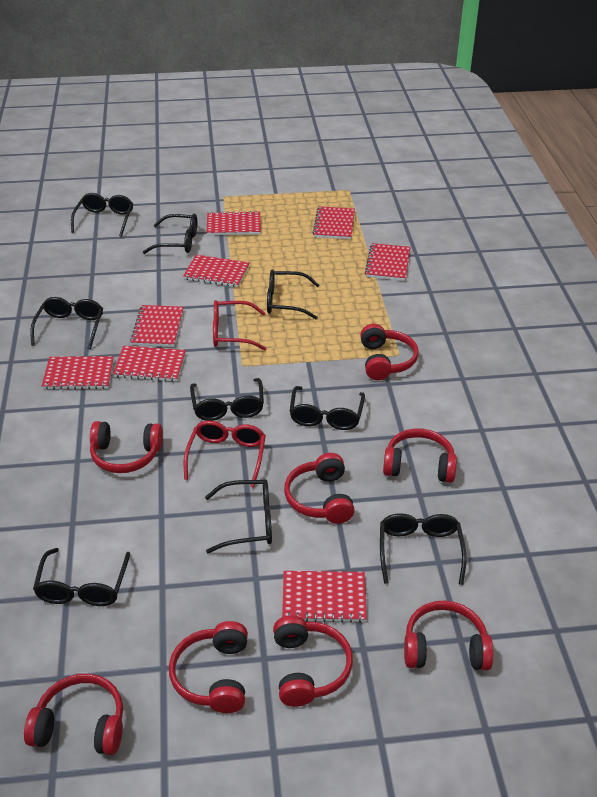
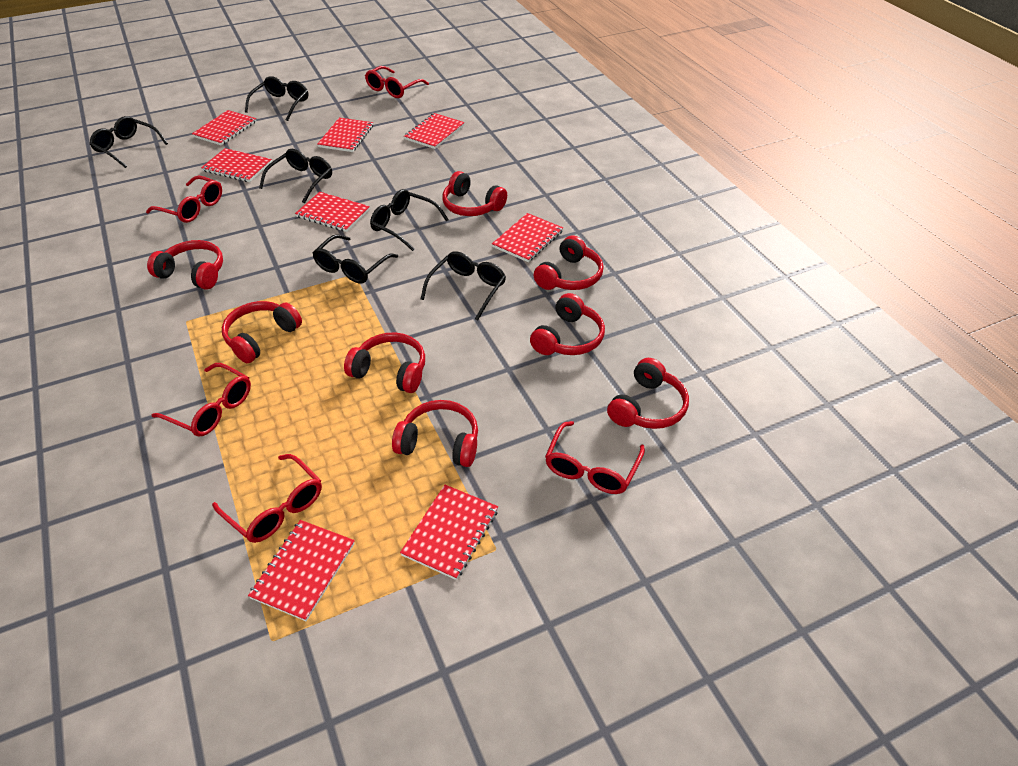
black glasses: 9 -> 6
red glasses: 2 -> 5

